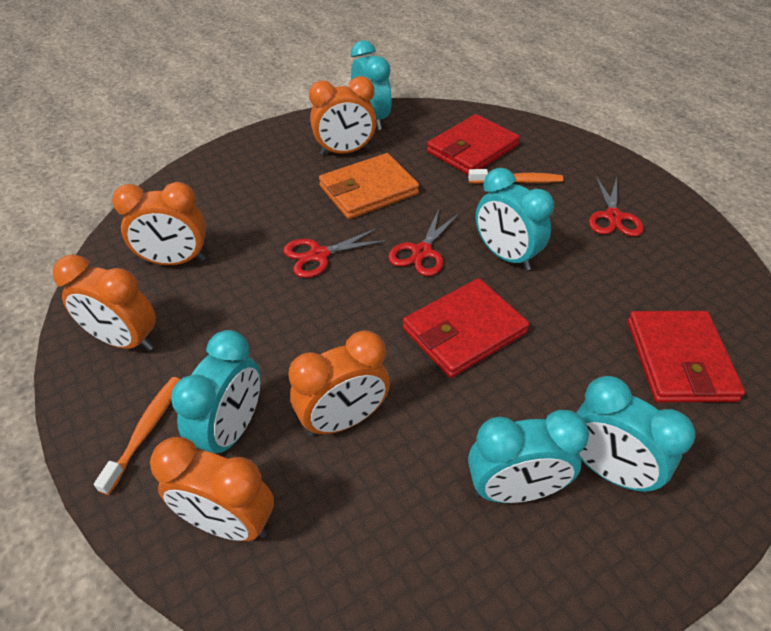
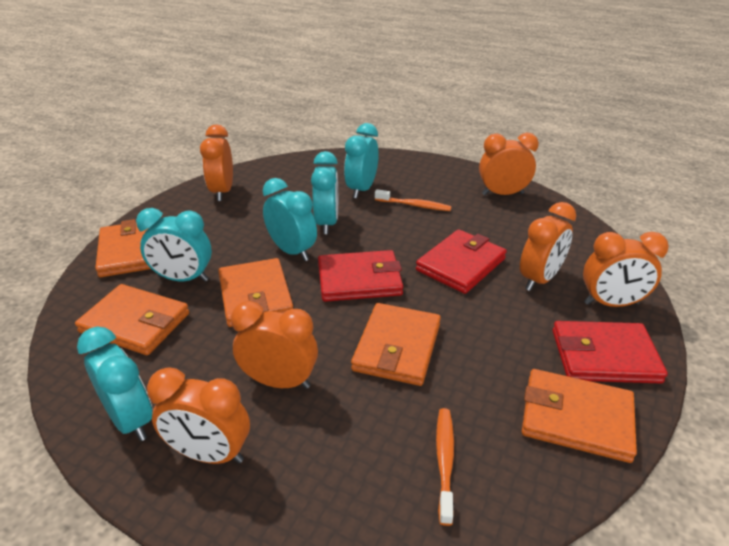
orange clock: 5 -> 6
orange wallet: 1 -> 5
red scissors: 3 -> 0

